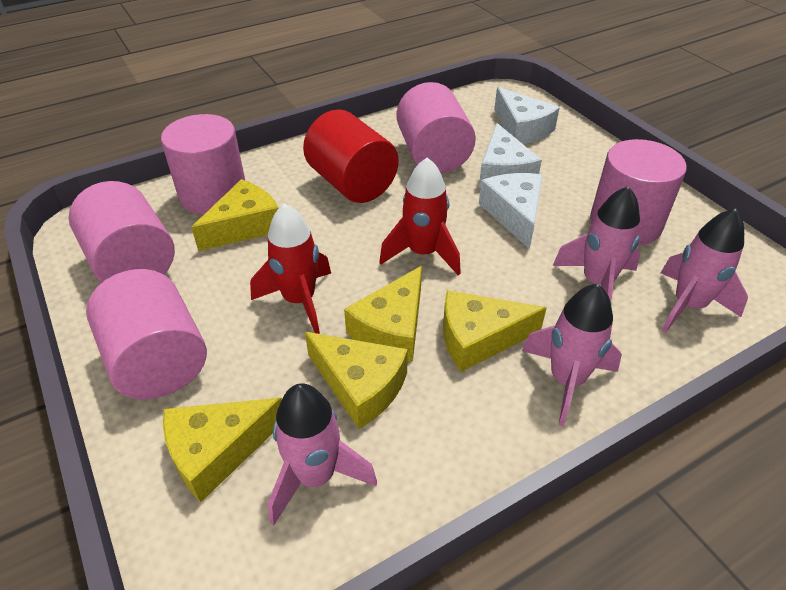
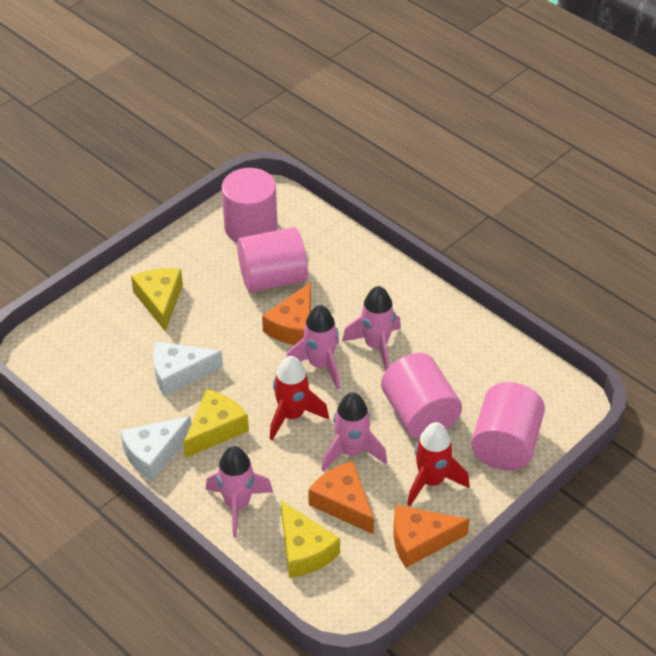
orange cheese: 0 -> 3
pink cylinder: 5 -> 4
red cylinder: 1 -> 0
white cheese: 3 -> 2
yellow cheese: 5 -> 3

